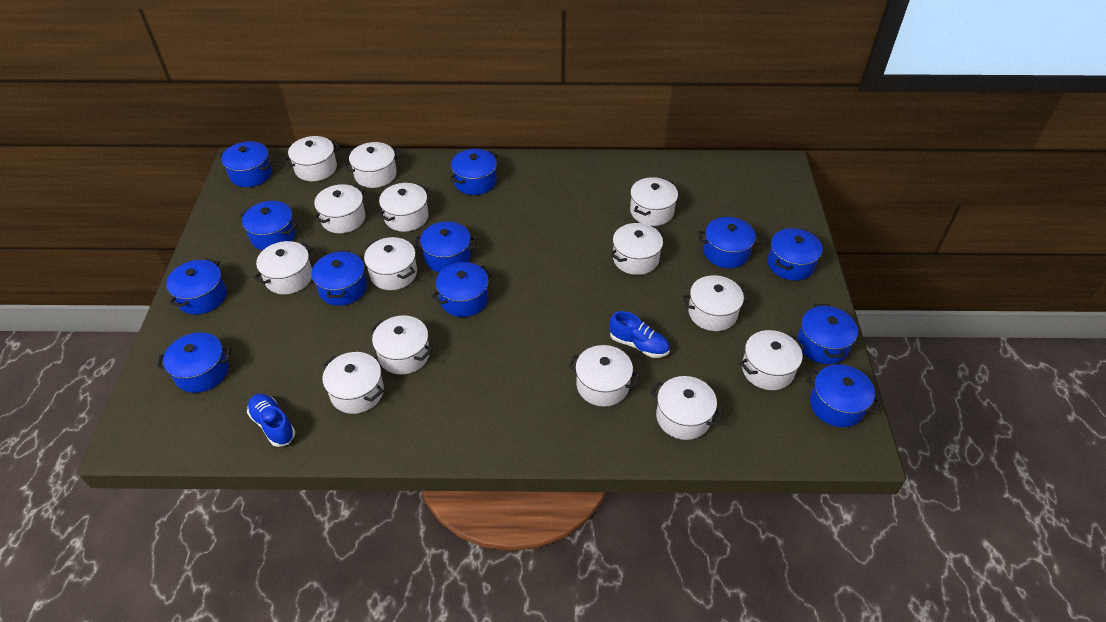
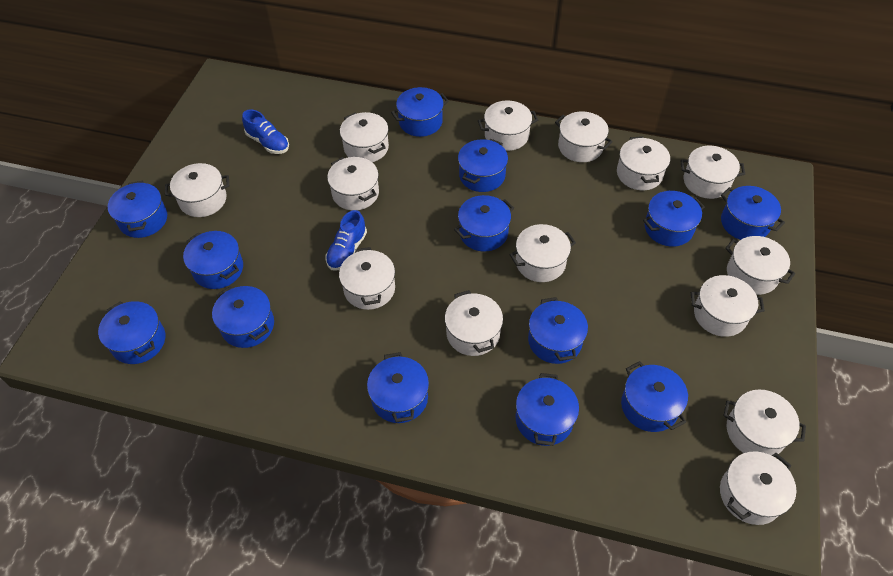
blue pot: 12 -> 13

